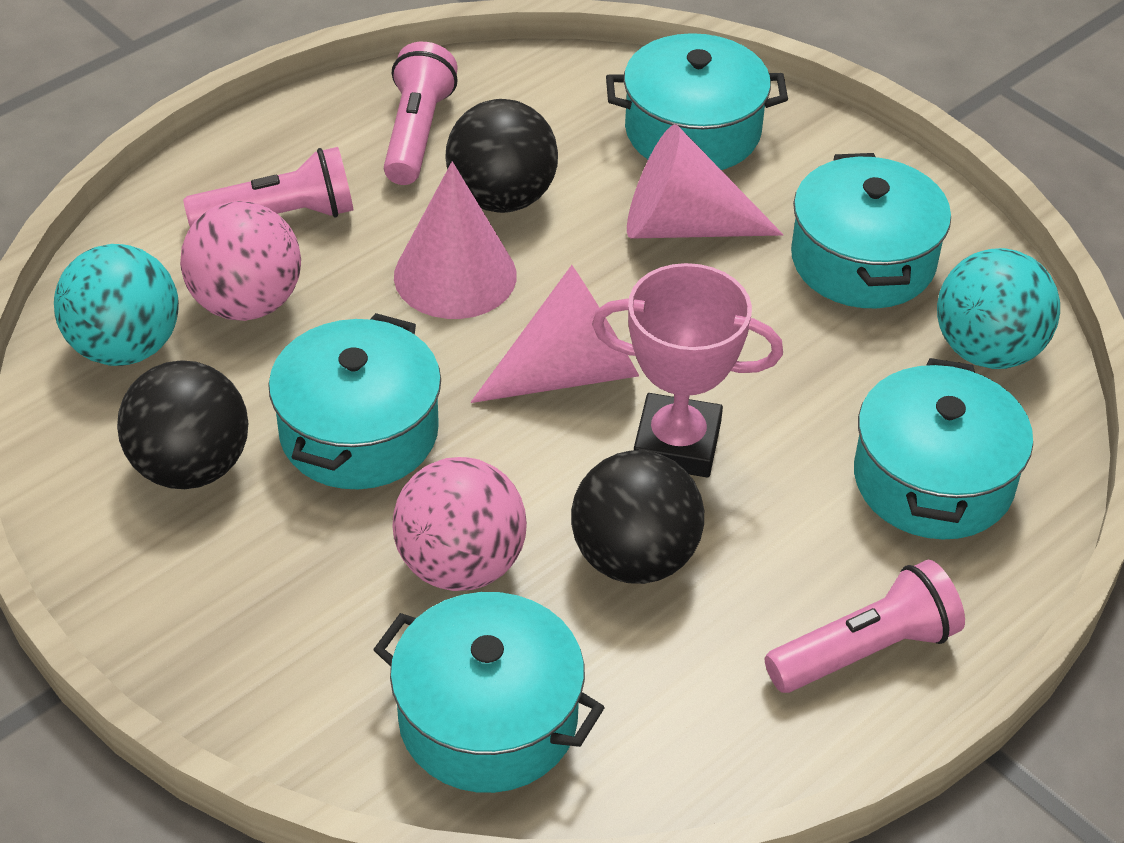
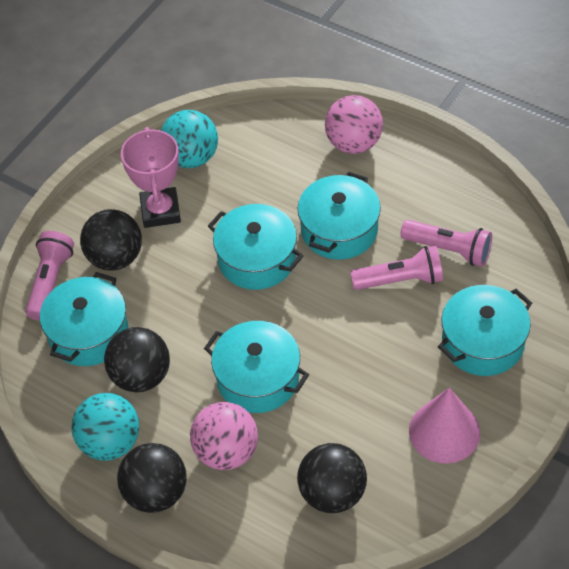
black ball: 3 -> 4
pink cone: 3 -> 1

